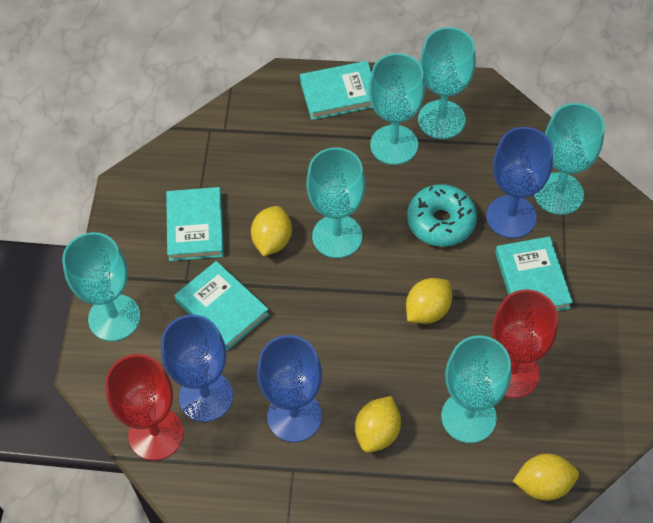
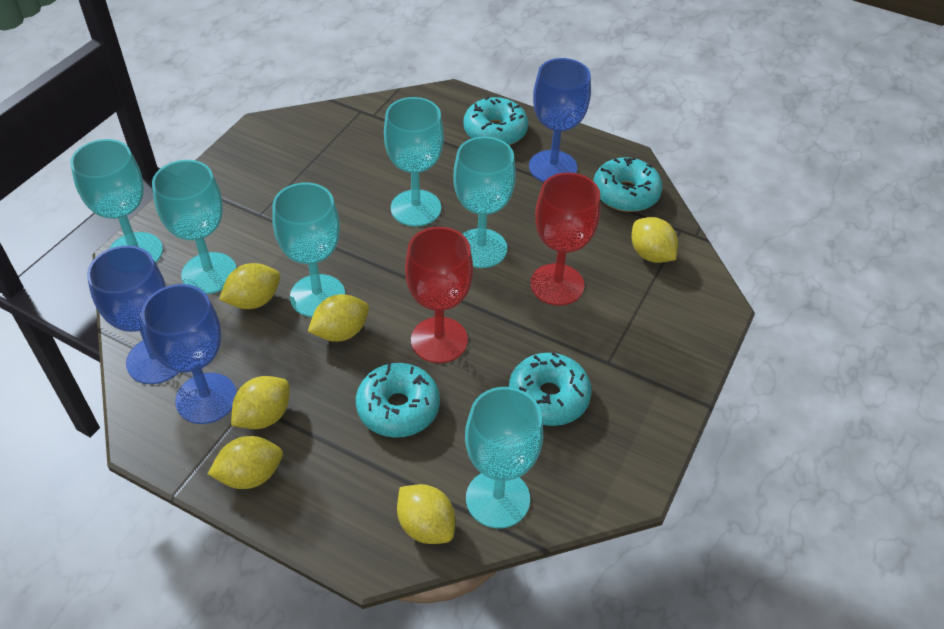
turquoise book: 4 -> 0
turquoise donut: 1 -> 4
yellow lemon: 4 -> 6

